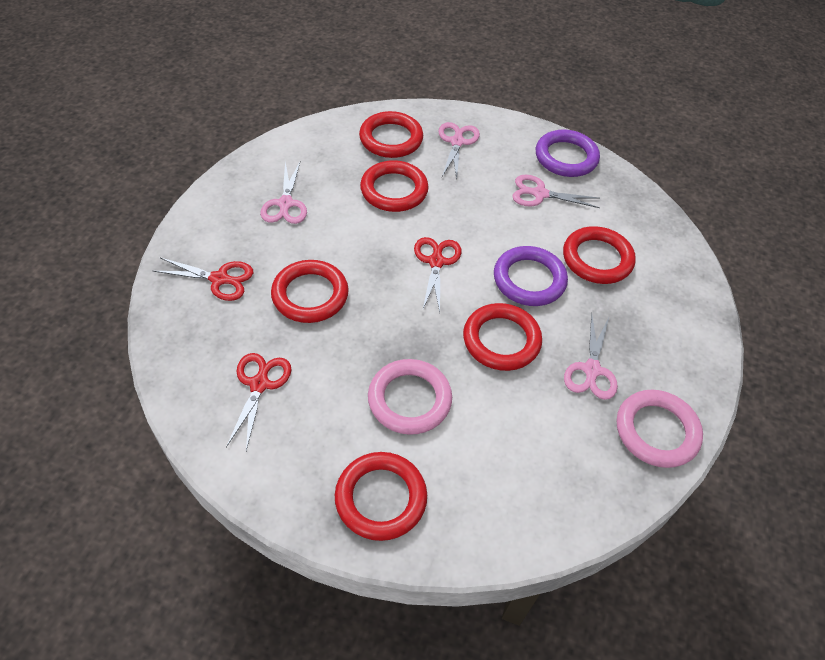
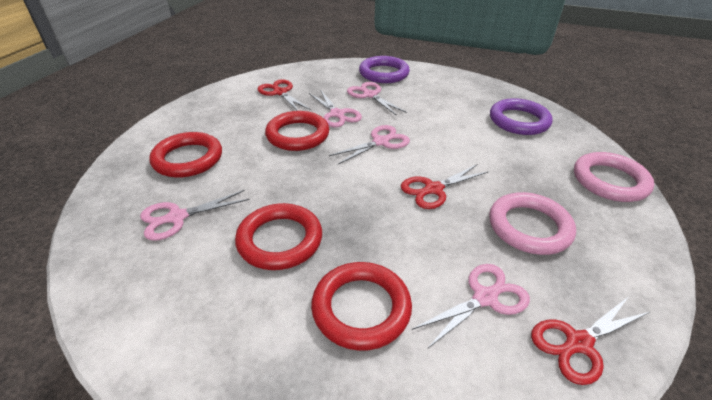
pink scissors: 4 -> 5
red ring: 6 -> 4

